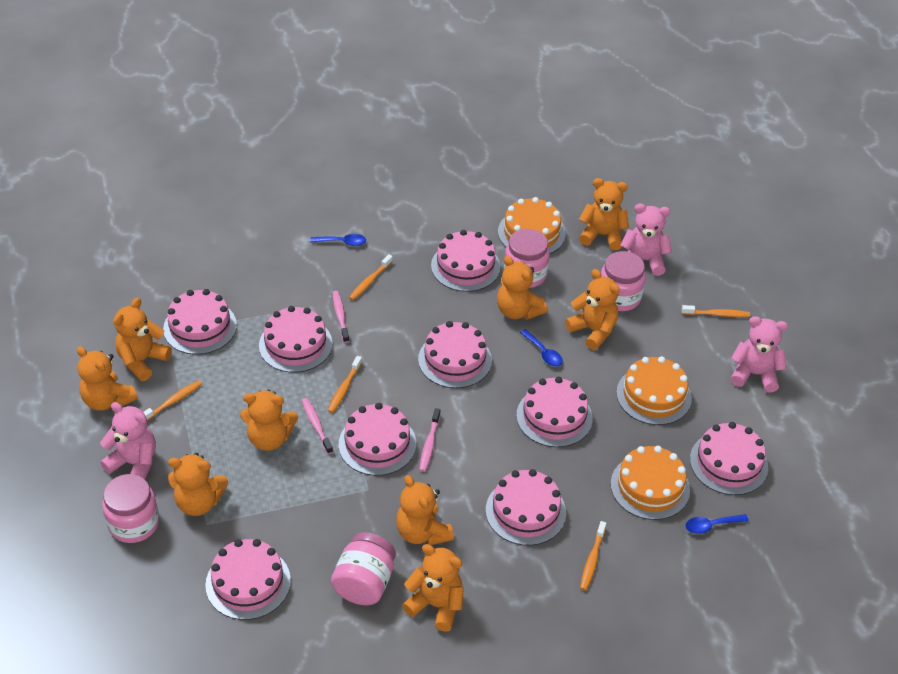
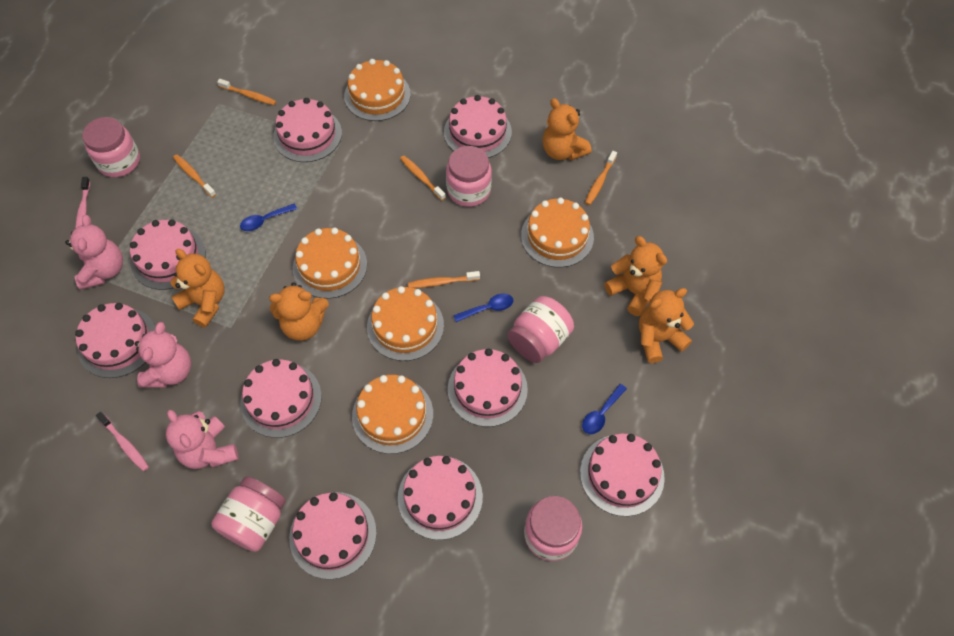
orange cake: 3 -> 5
orange teddy bear: 9 -> 5
pink jar: 4 -> 5
pink toothbrush: 3 -> 2

